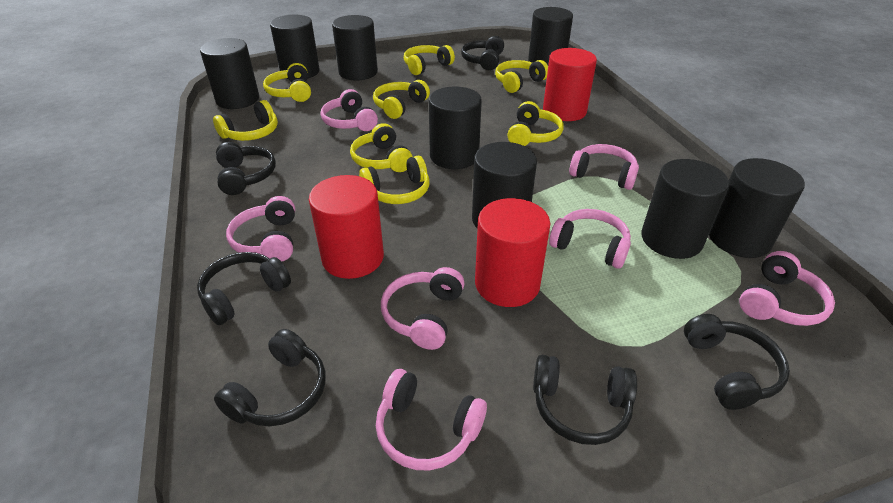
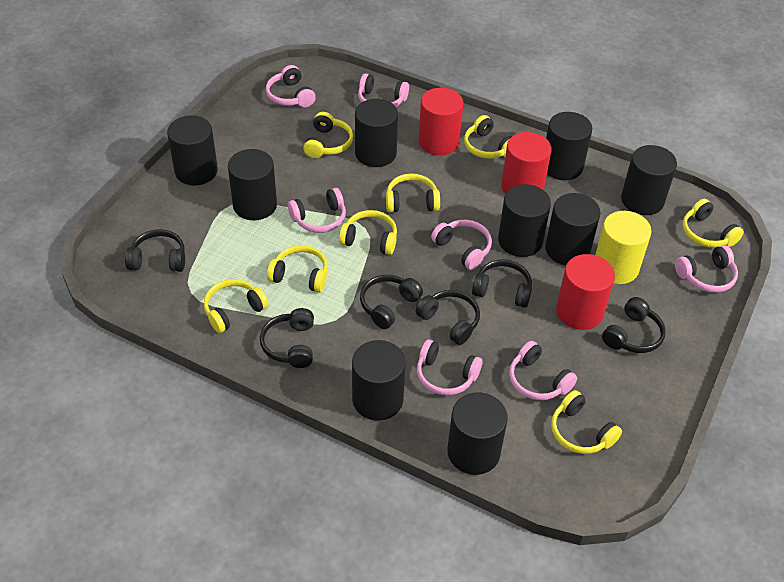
black cylinder: 8 -> 9
yellow cylinder: 0 -> 1

